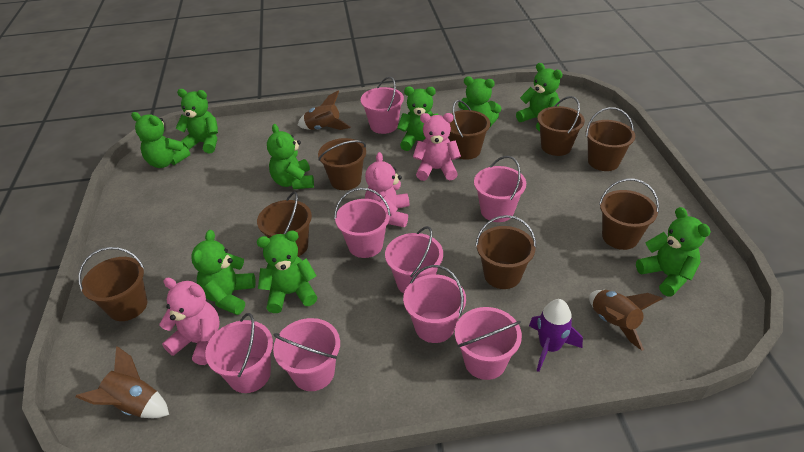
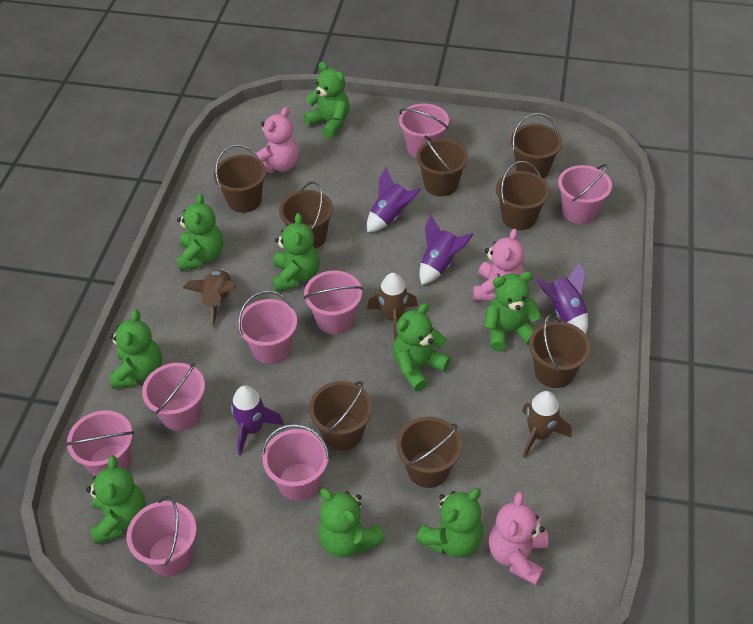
purple rocket: 1 -> 4

